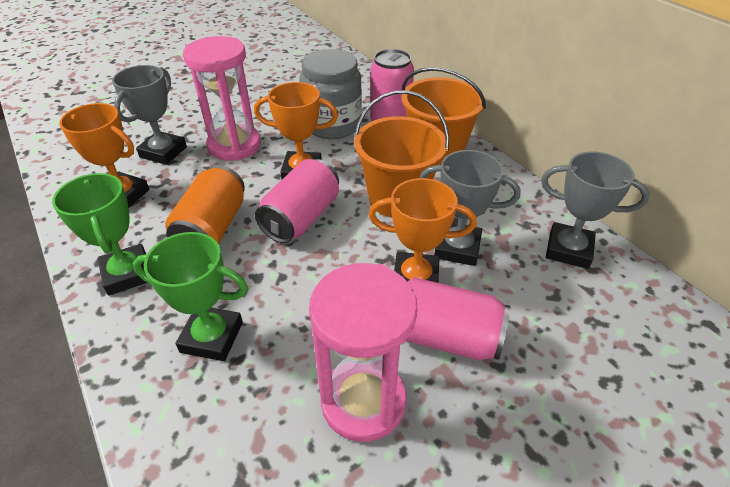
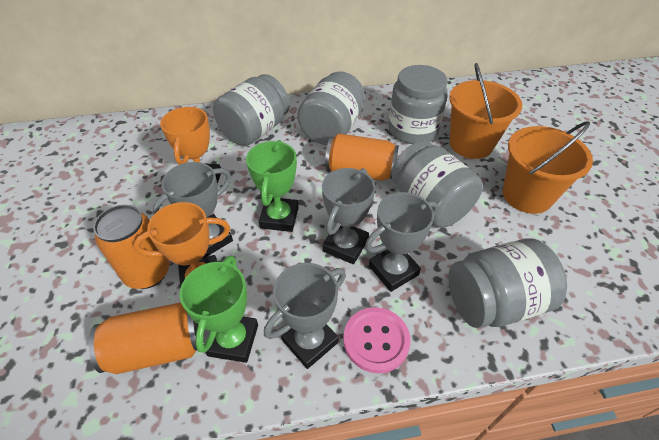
grey jar: 1 -> 5
grey trophy: 3 -> 4
orange can: 1 -> 3
orange trophy: 3 -> 2
pink button: 0 -> 1
pink can: 3 -> 0
pink hourglass: 2 -> 0

